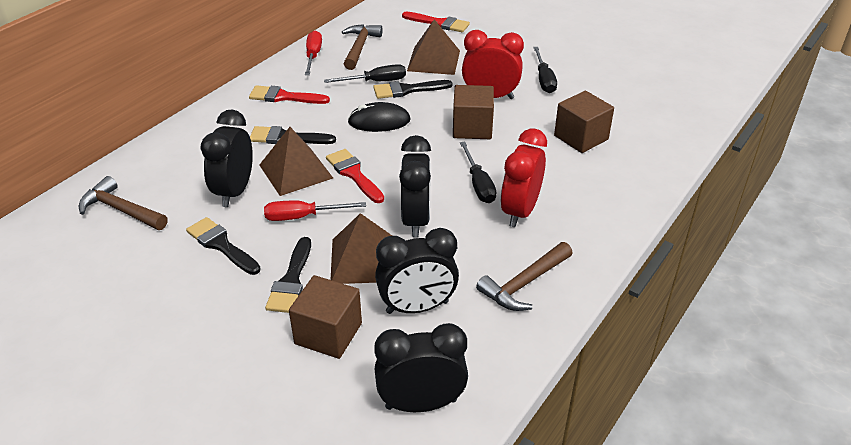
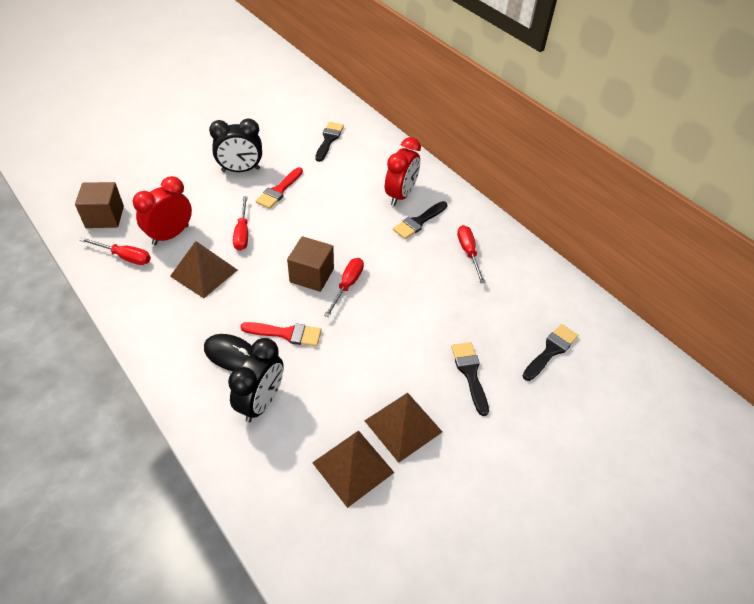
black clock: 4 -> 2
black screwdriver: 3 -> 0
brown cube: 3 -> 2
brown hammer: 3 -> 0
red brush: 3 -> 2
red screwdriver: 2 -> 4

